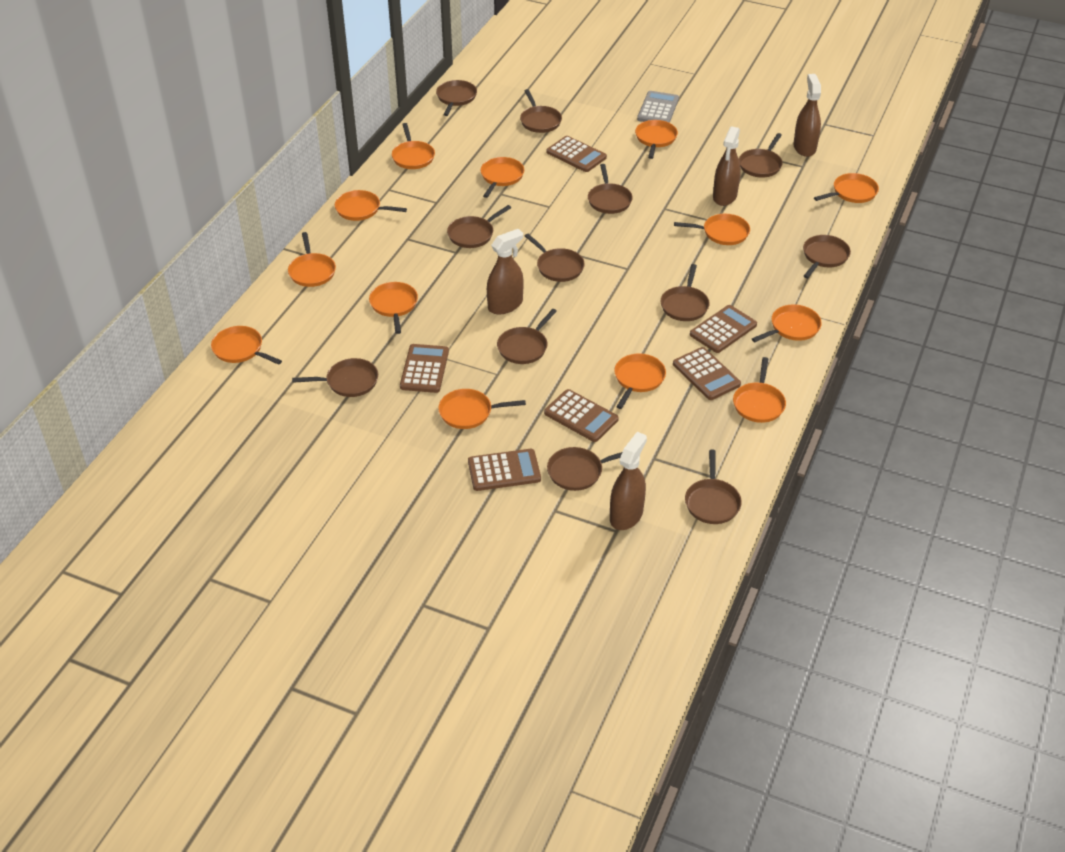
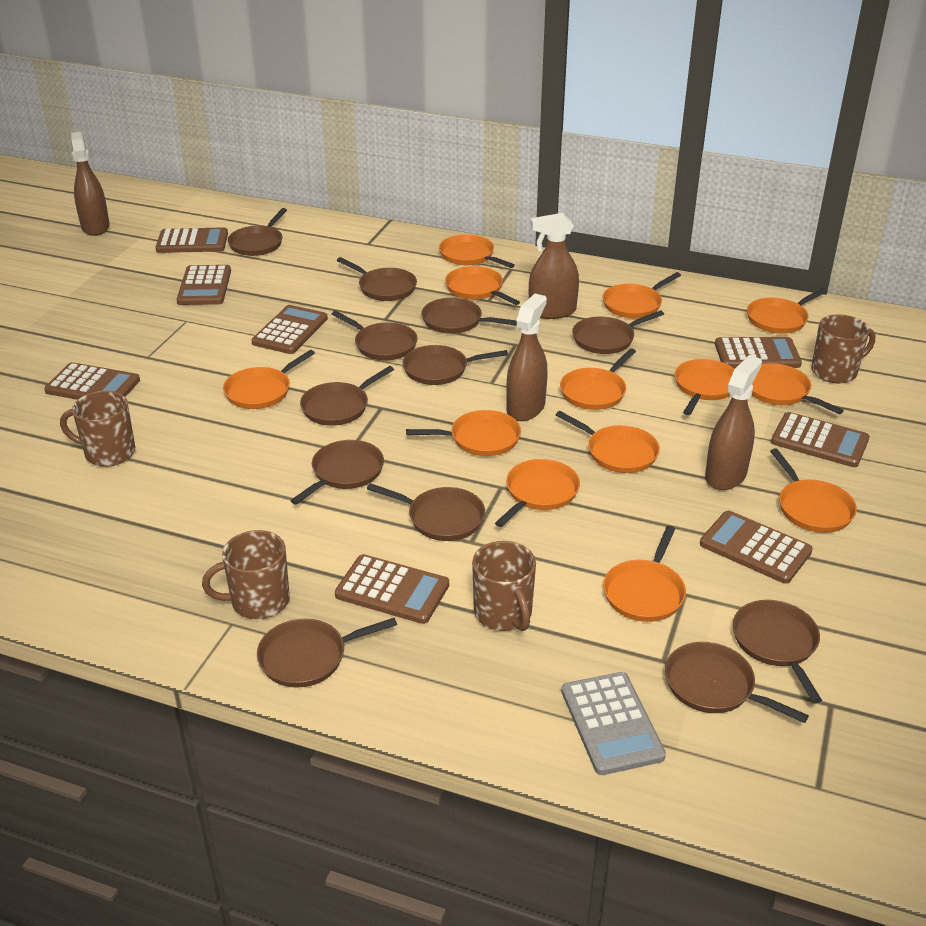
brown calculator: 6 -> 8
brown mug: 0 -> 4

